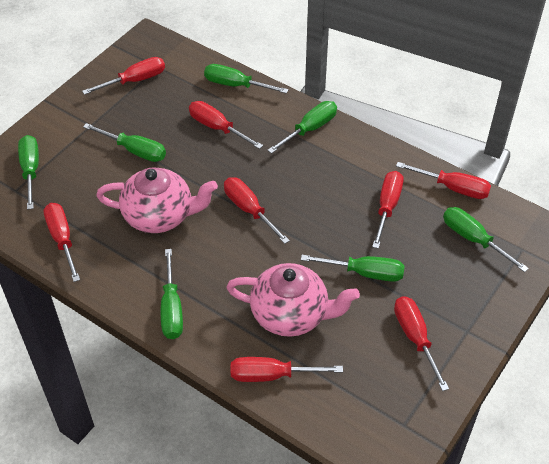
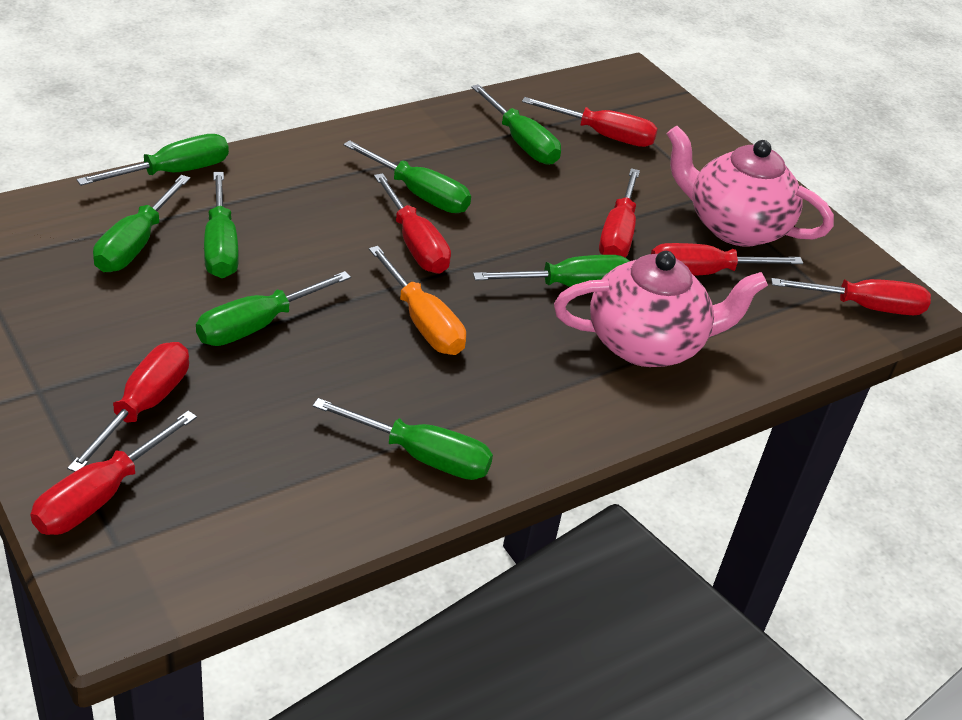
green screwdriver: 7 -> 8
orange screwdriver: 0 -> 1
red screwdriver: 8 -> 7

